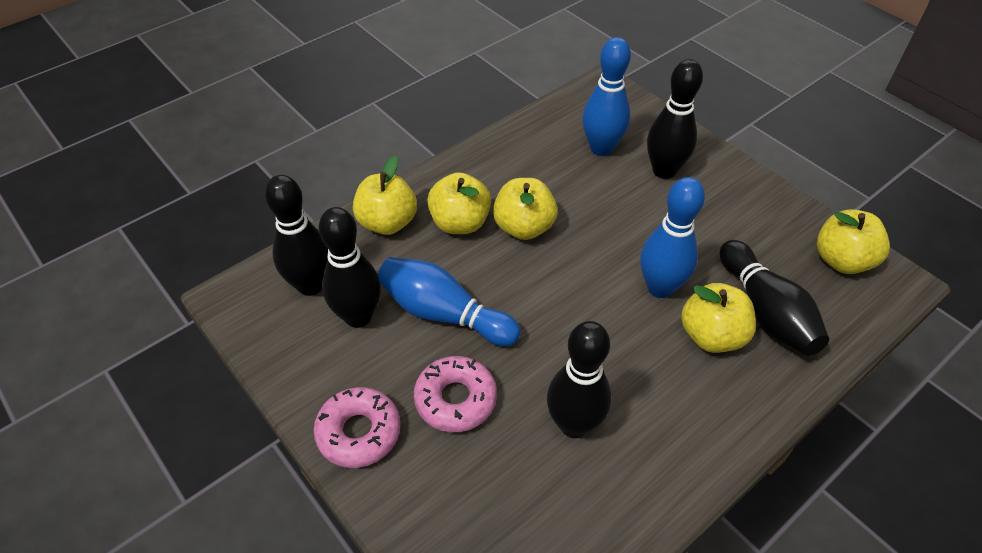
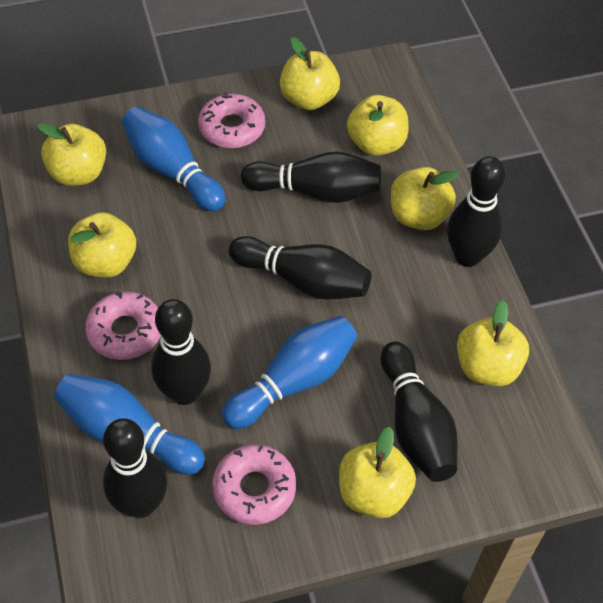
black bowling pin: 5 -> 6
pink donut: 2 -> 3
yellow apple: 5 -> 7

